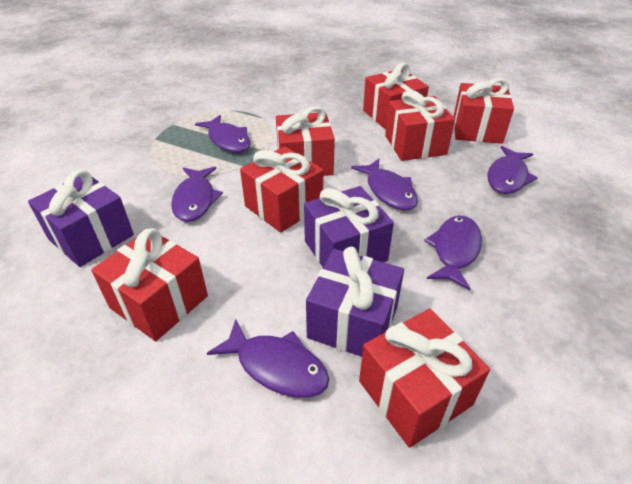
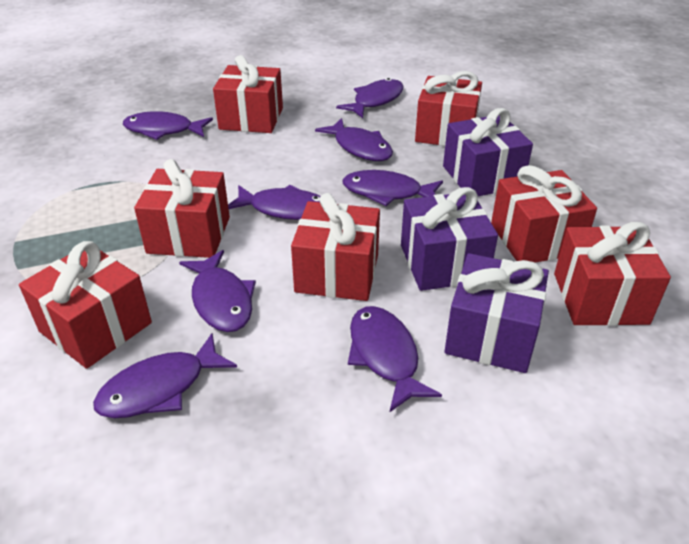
purple fish: 6 -> 8

